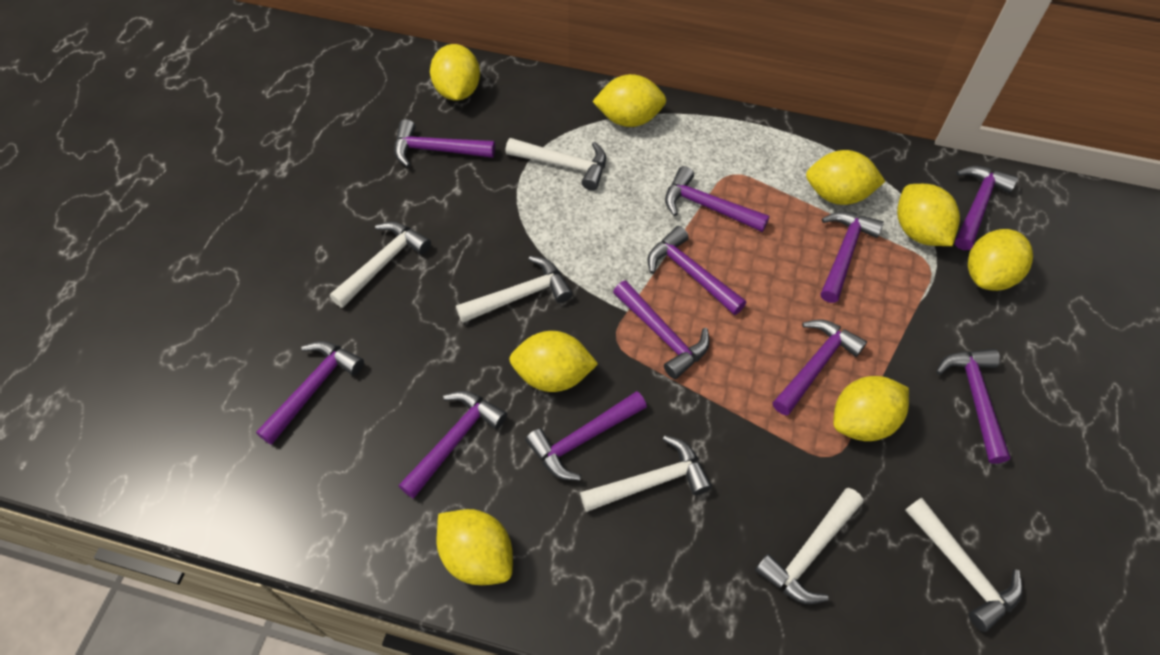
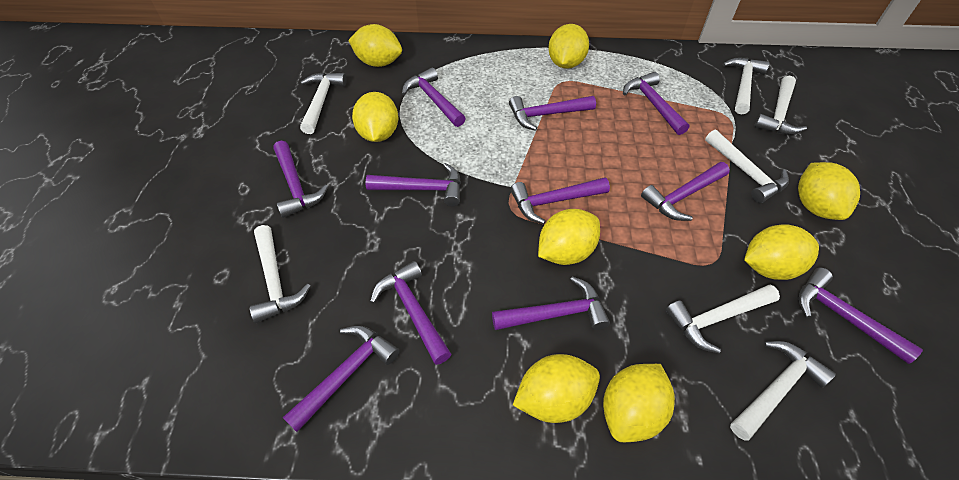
white hammer: 6 -> 7

